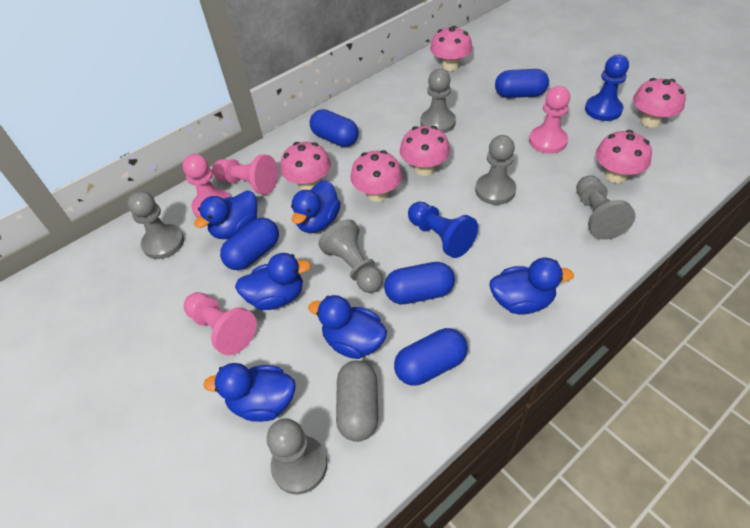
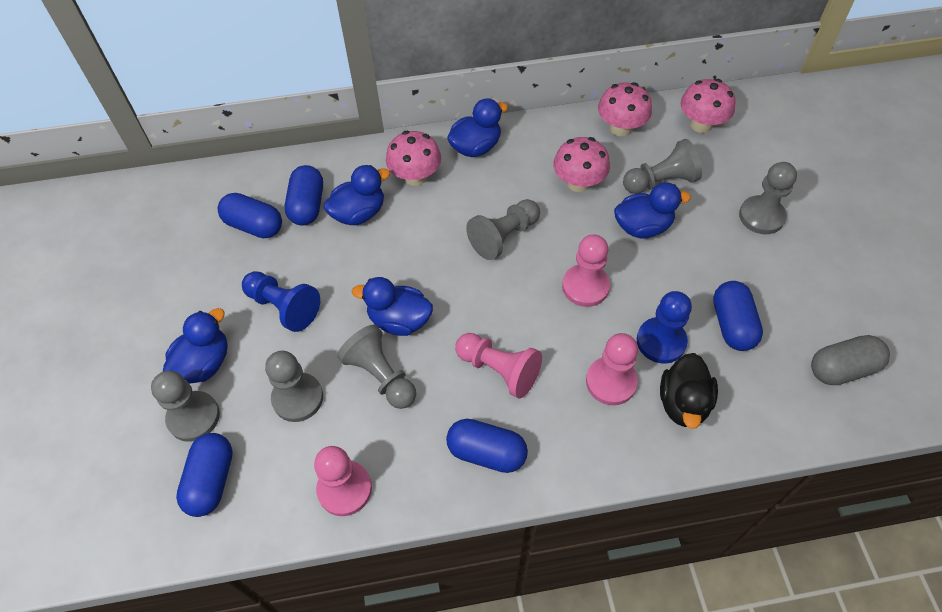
black duck: 0 -> 1
blue duck: 6 -> 5
pink mushroom: 6 -> 4

